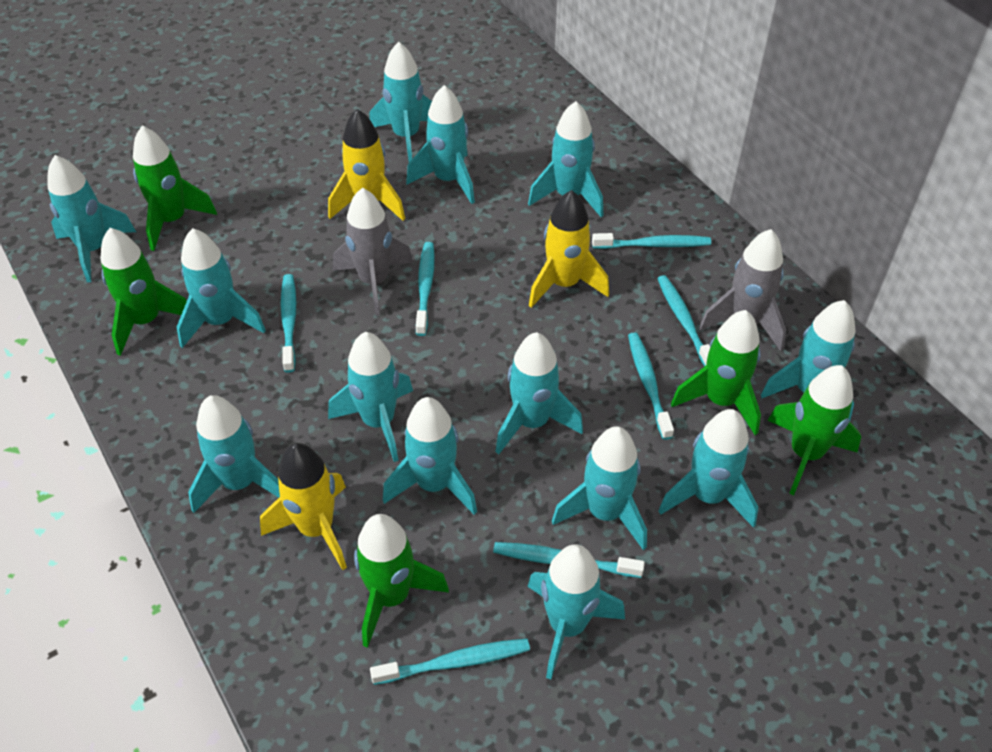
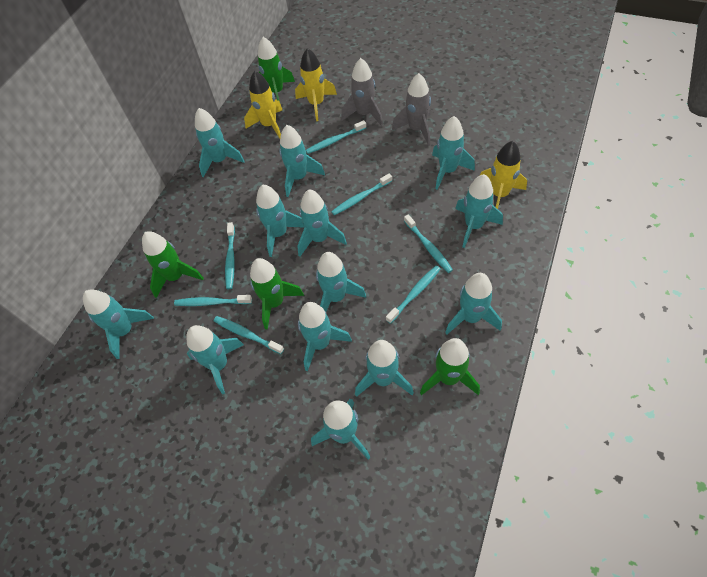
green rocket: 5 -> 4

